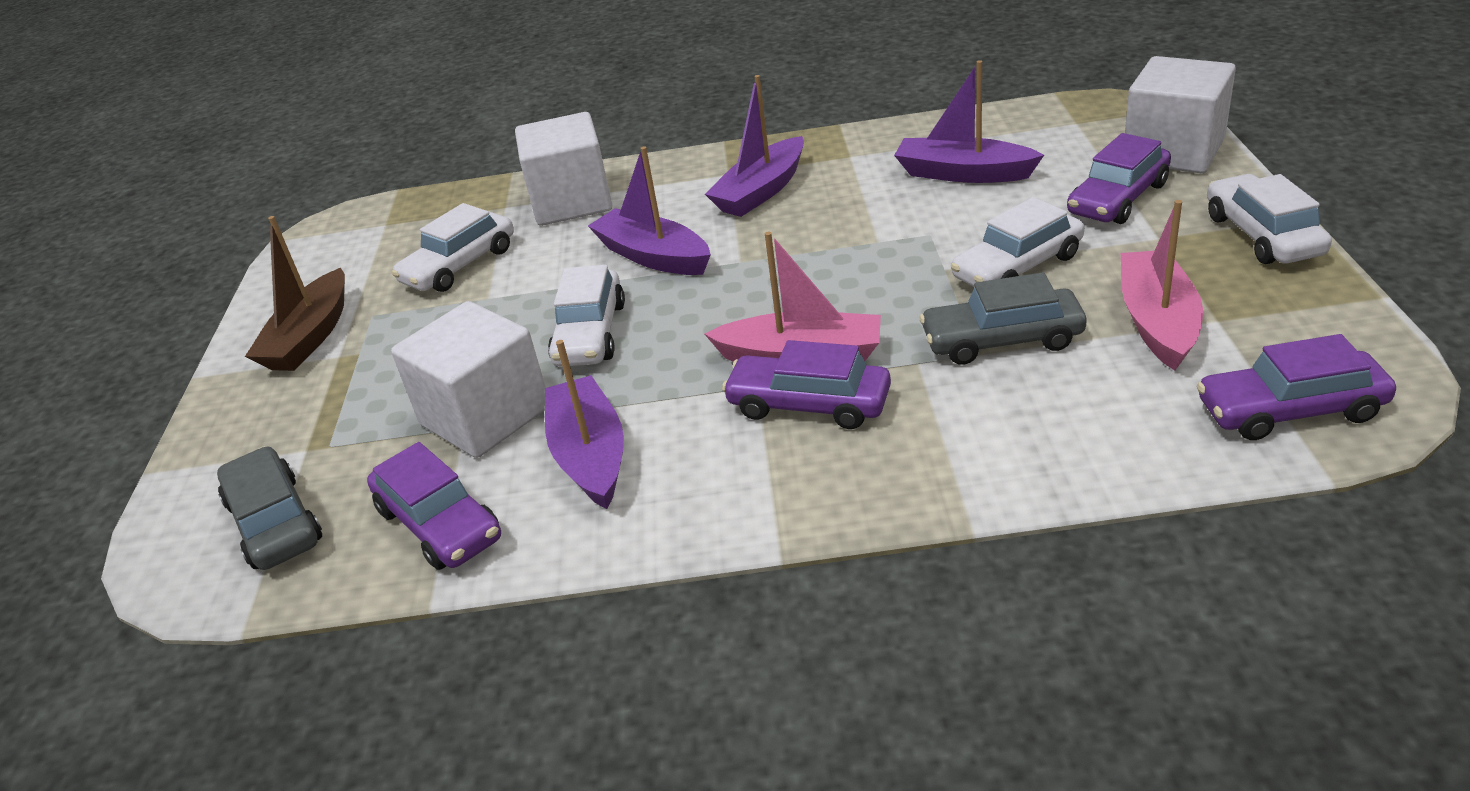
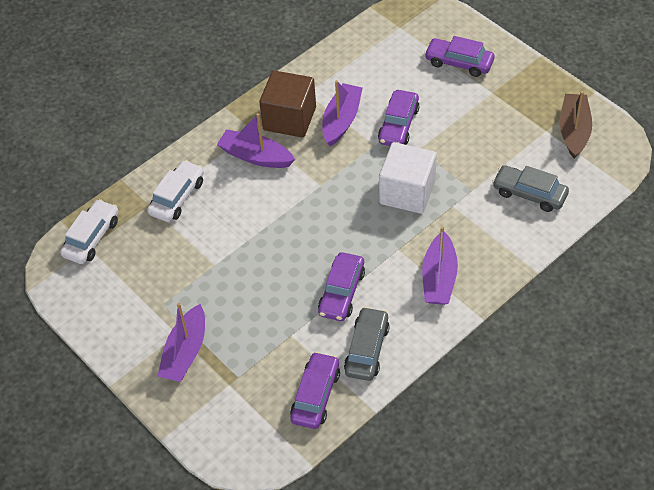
brown cube: 0 -> 1
pink boat: 2 -> 0
white car: 4 -> 2
white cube: 3 -> 1

